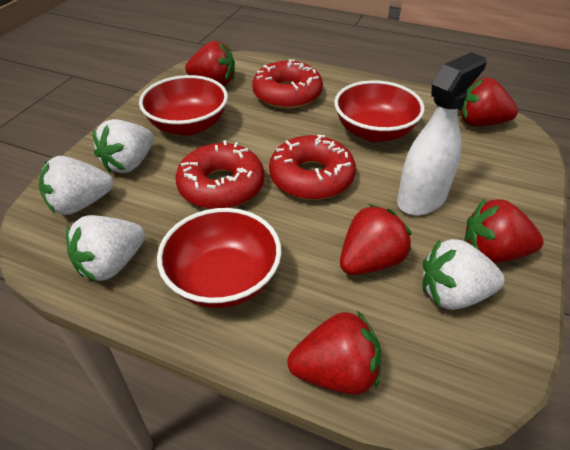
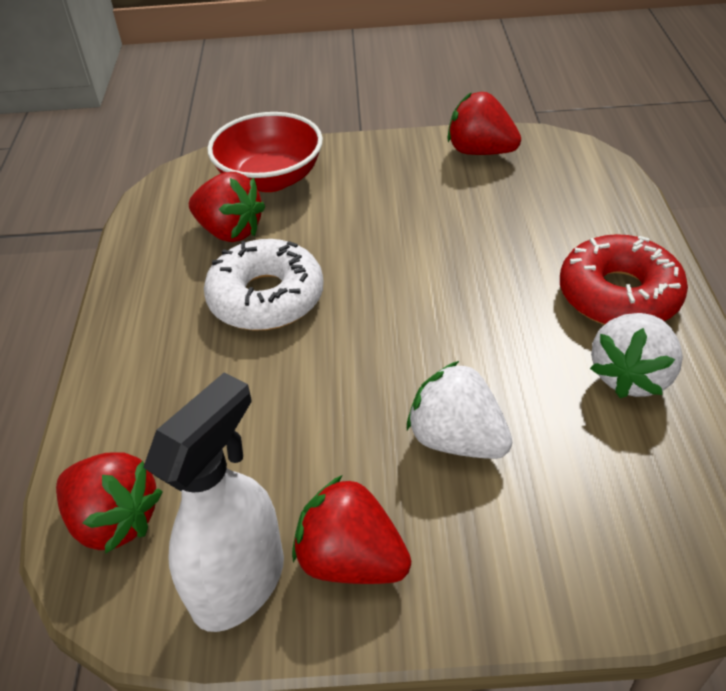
red bowl: 3 -> 1
red donut: 3 -> 1
red strawberry: 5 -> 4
white donut: 0 -> 1
white strawberry: 4 -> 2

